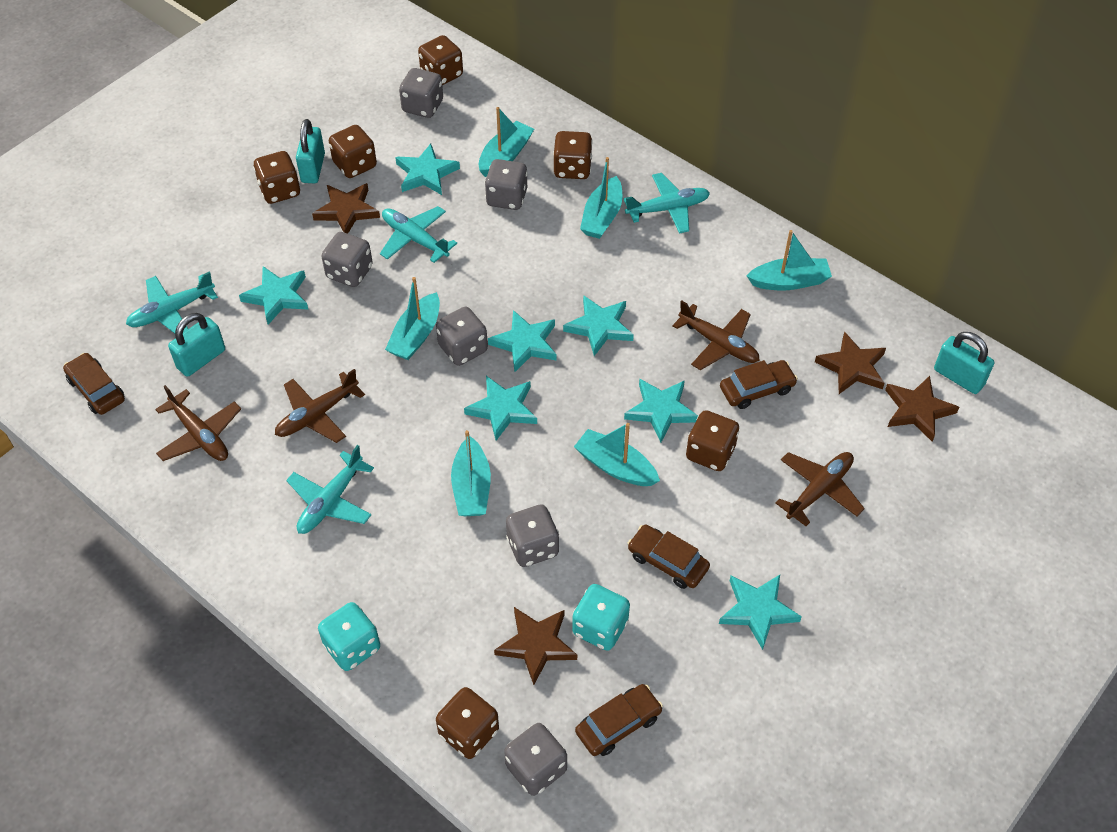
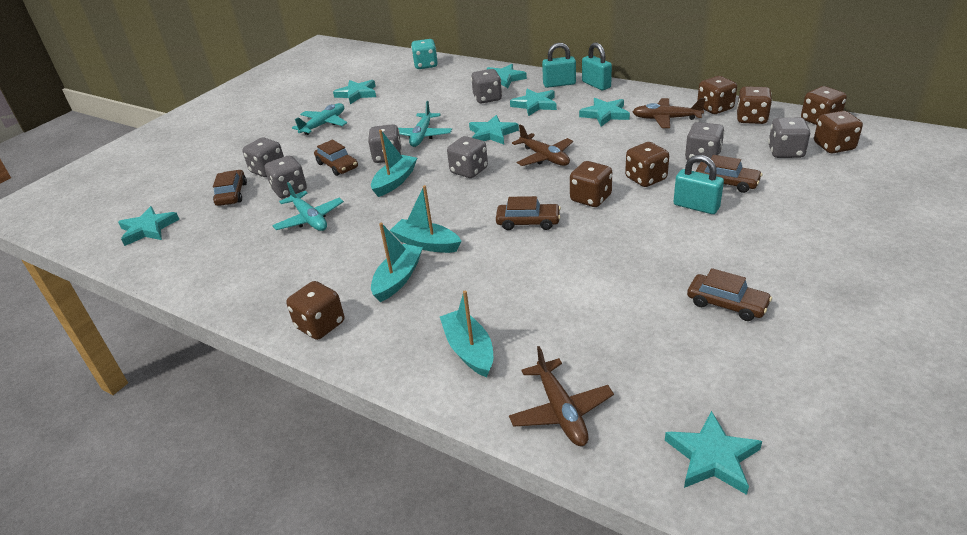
brown car: 4 -> 5
brown dice: 6 -> 7
brown plane: 4 -> 3
brown star: 4 -> 0
grey dice: 6 -> 7
turquoise boat: 6 -> 4
turquoise dice: 2 -> 1
turquoise plane: 4 -> 3

